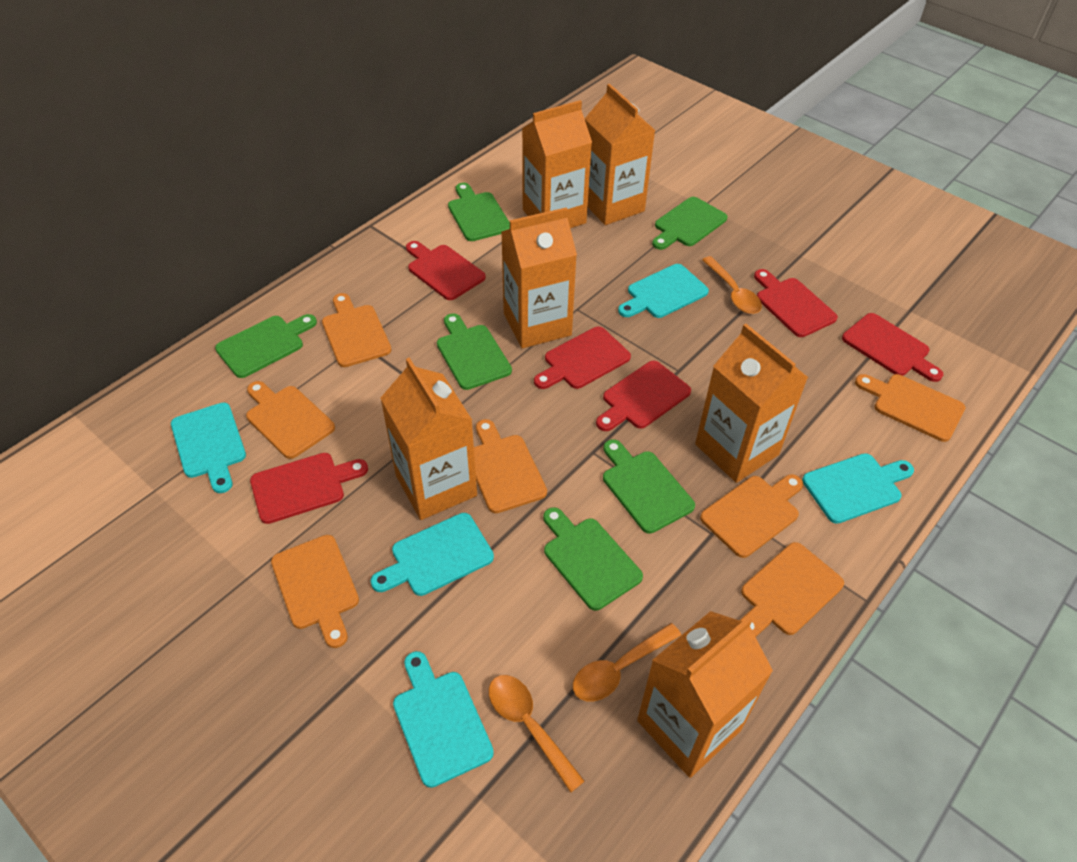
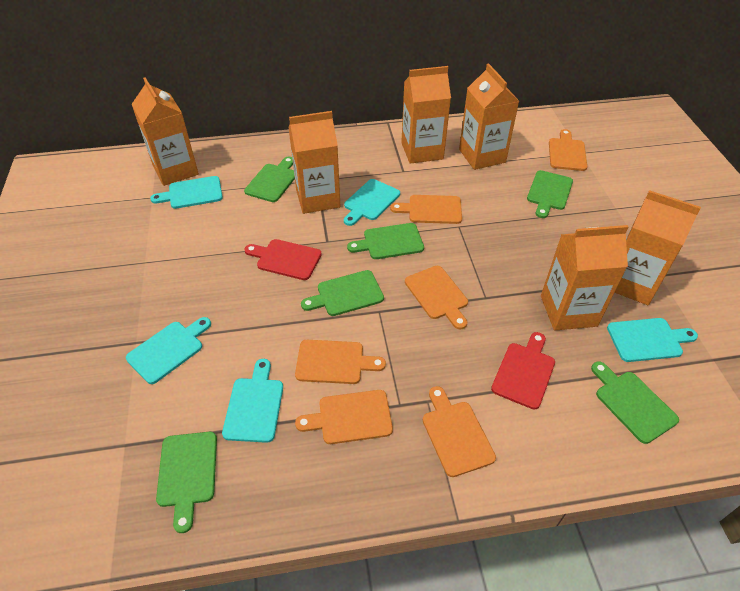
orange cutting board: 7 -> 6
orange spoon: 3 -> 0
red cutting board: 6 -> 2

